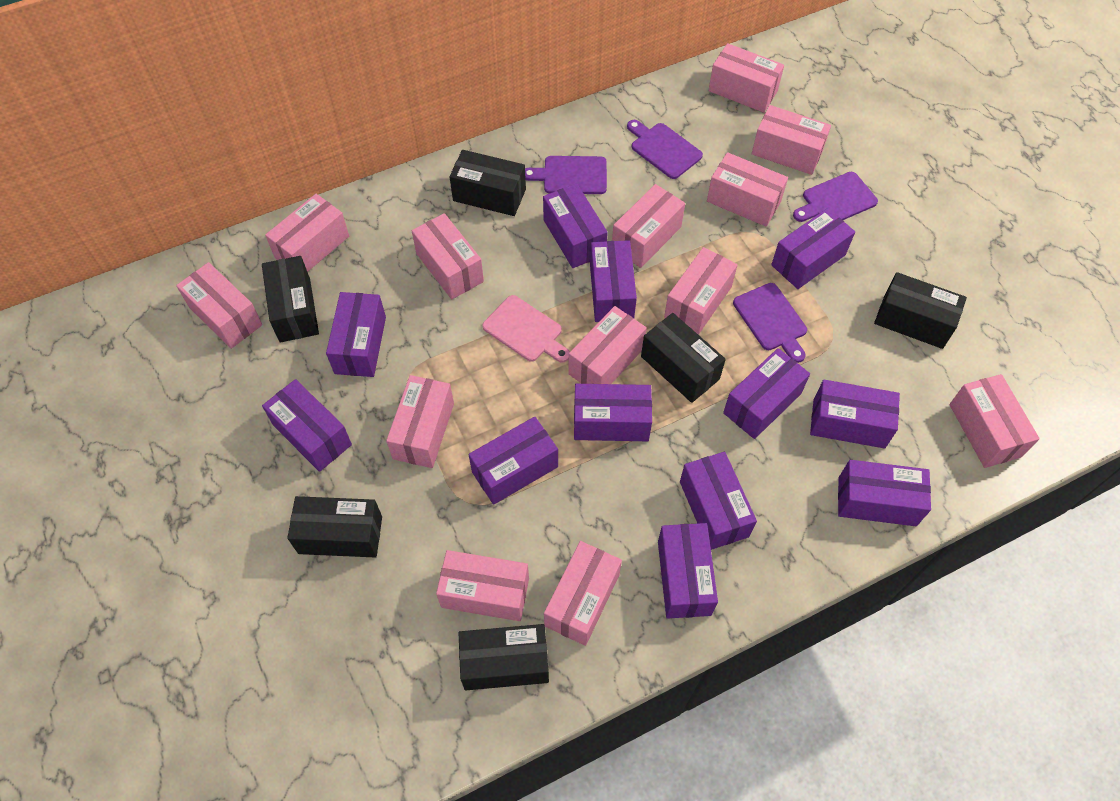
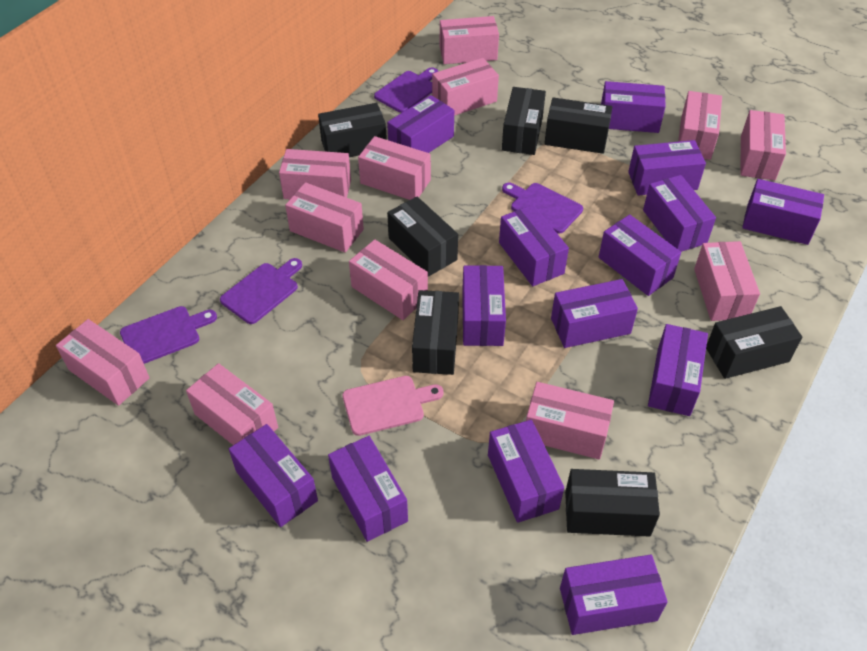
black box: 6 -> 7
pink box: 13 -> 12
purple box: 12 -> 14

